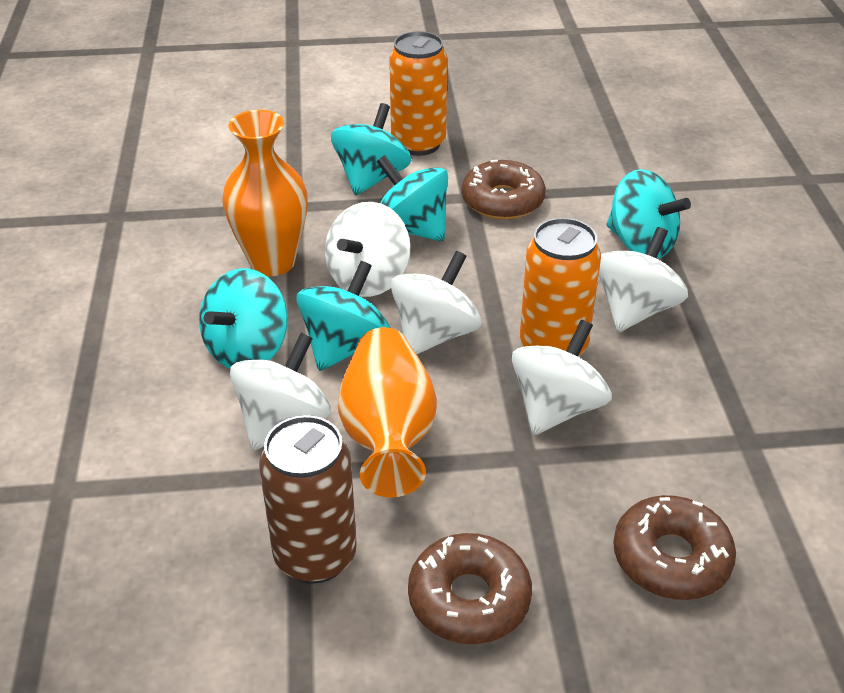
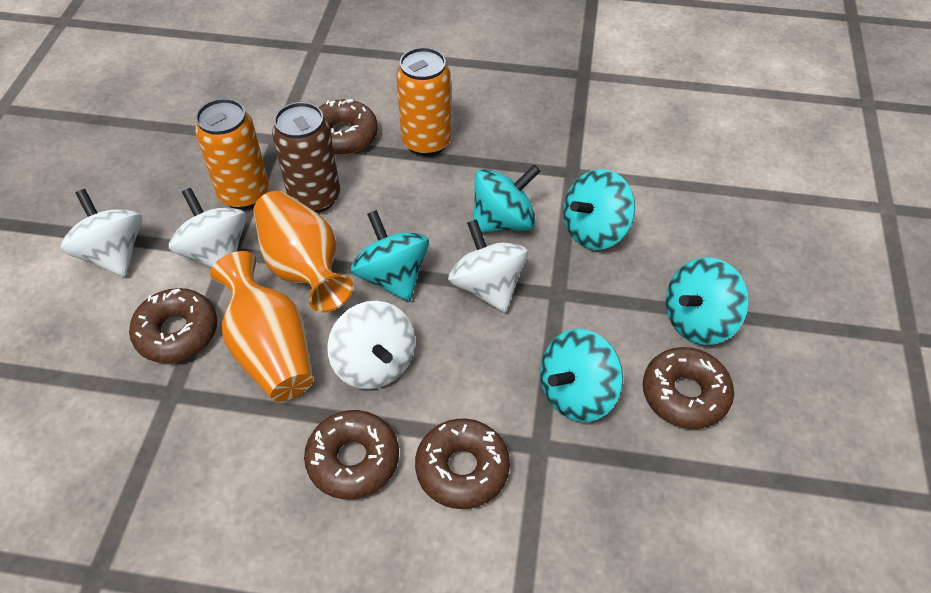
brown donut: 3 -> 5
white spinning top: 5 -> 4

